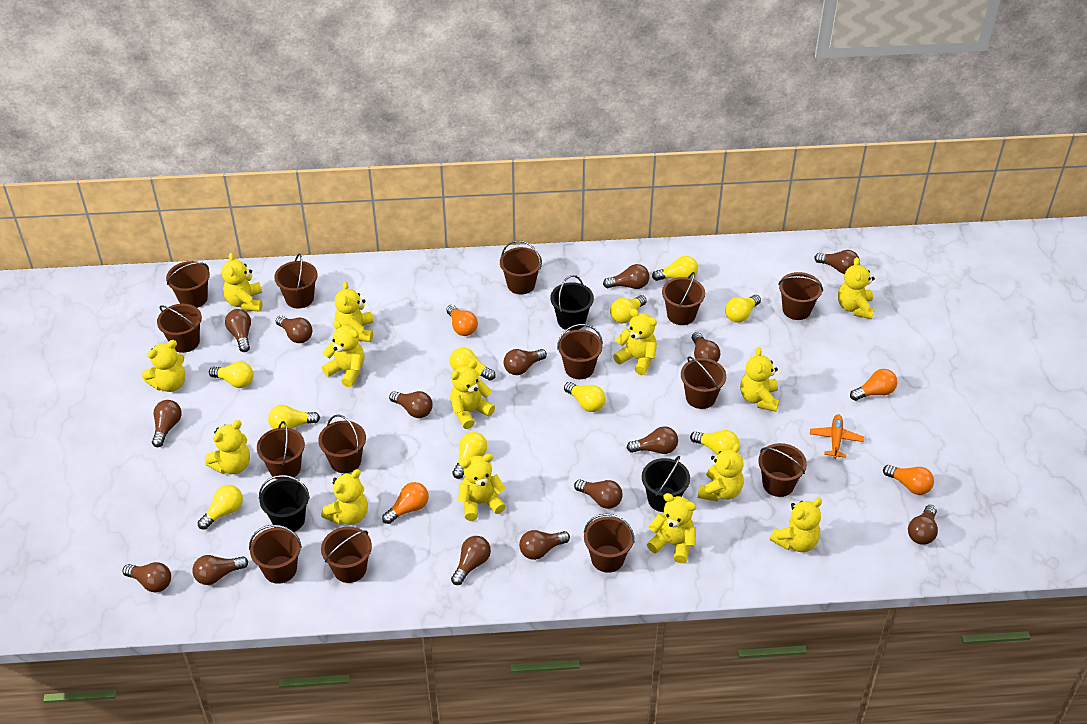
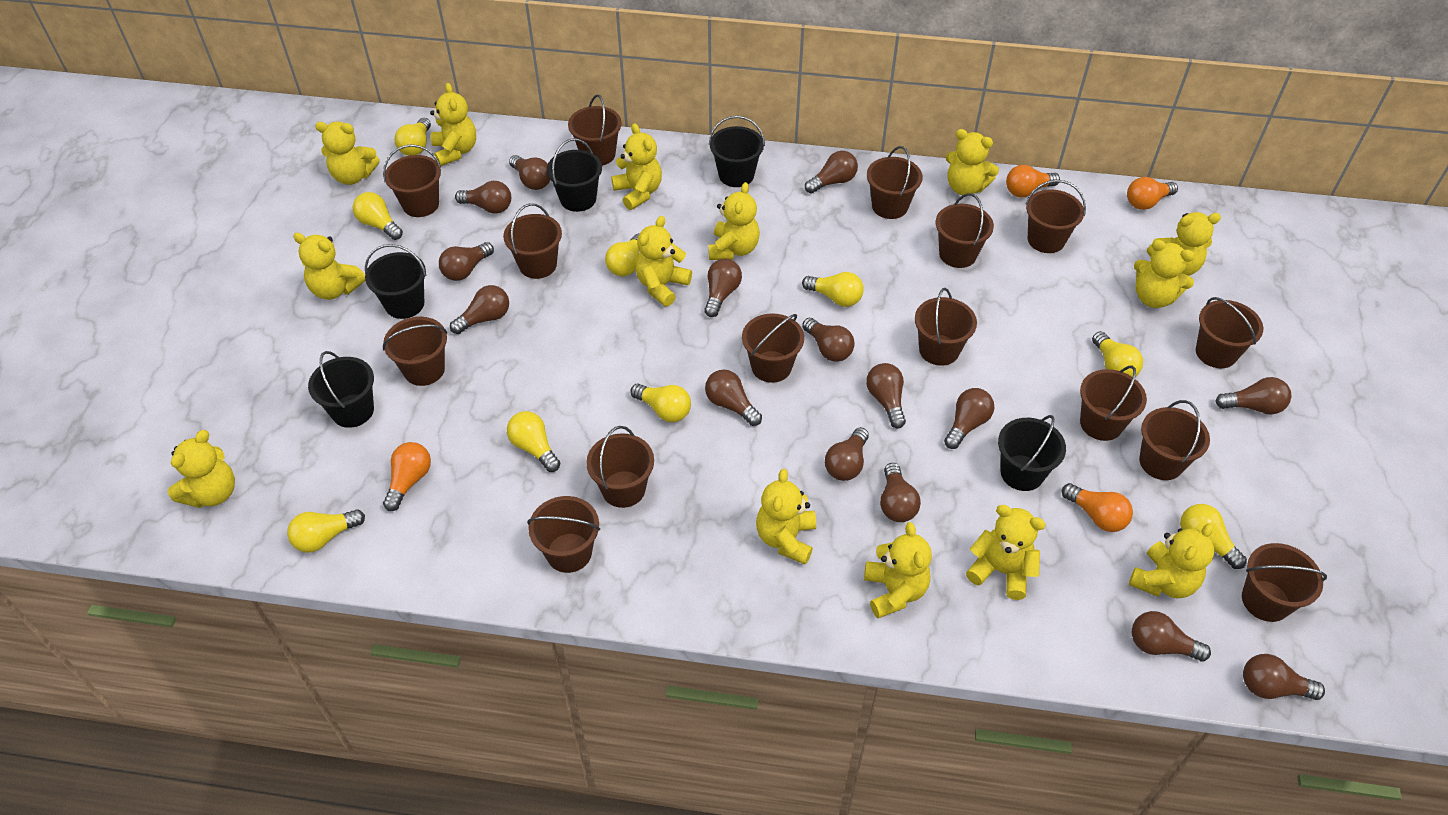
black bucket: 3 -> 5
brown bucket: 14 -> 15
orange plane: 1 -> 0
yellow light bulb: 10 -> 9

